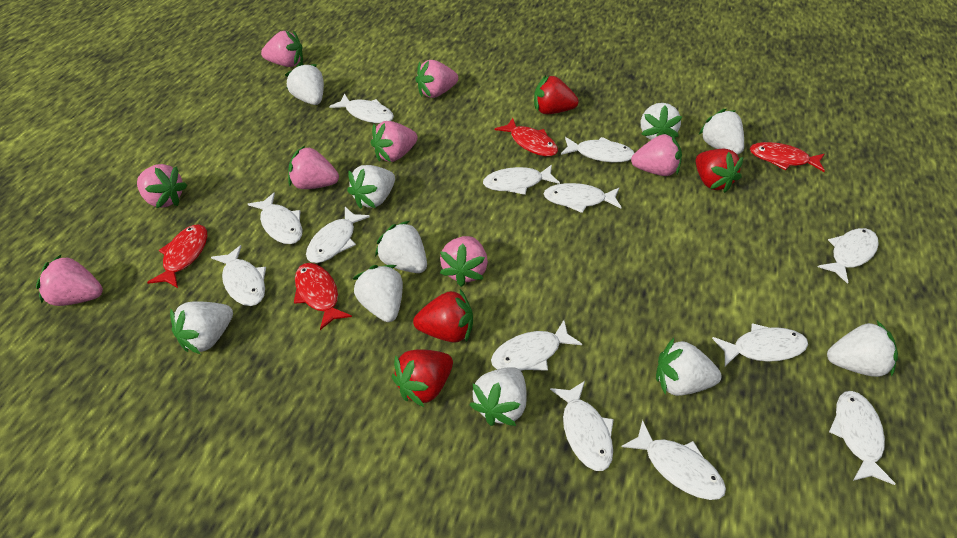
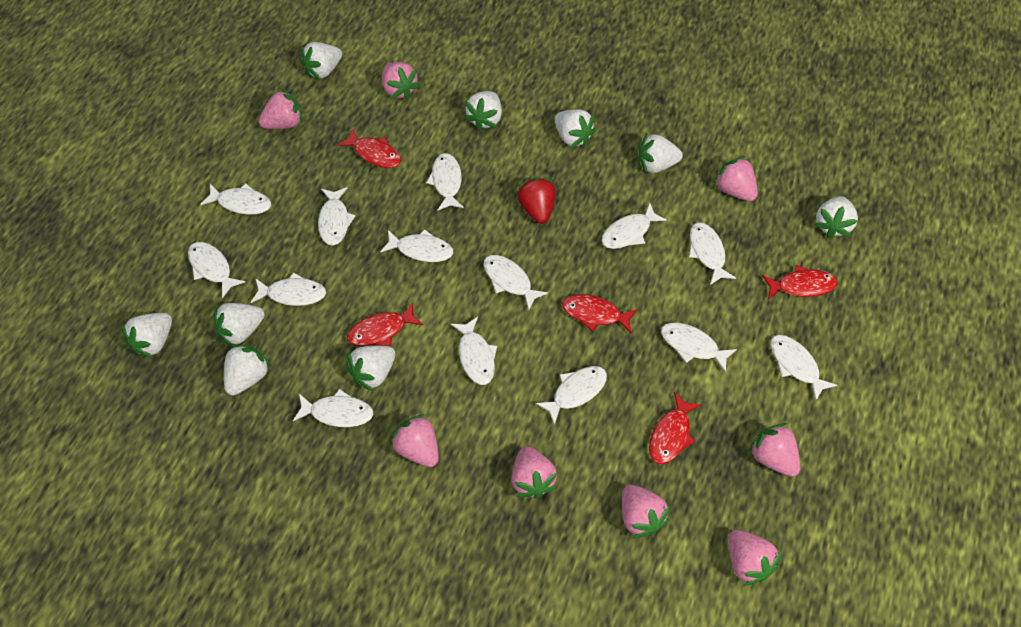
red fish: 4 -> 5
red strawberry: 4 -> 1
white fish: 13 -> 14
white strawberry: 10 -> 9

